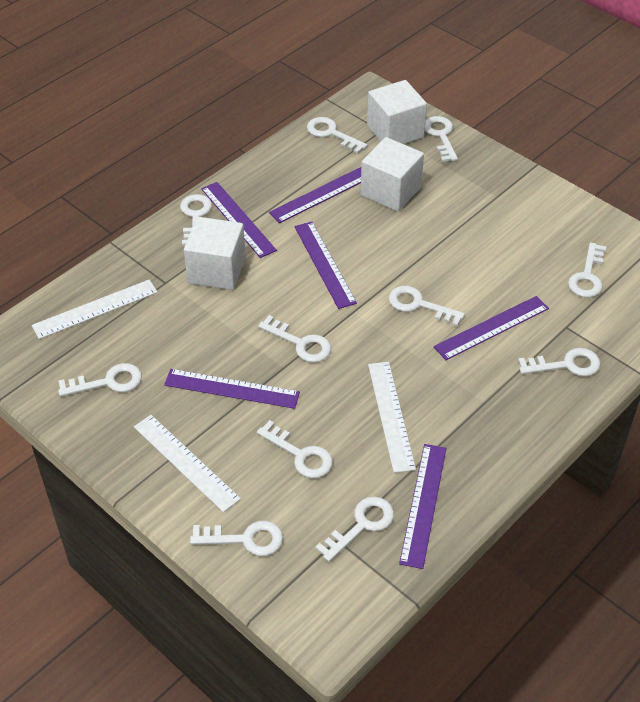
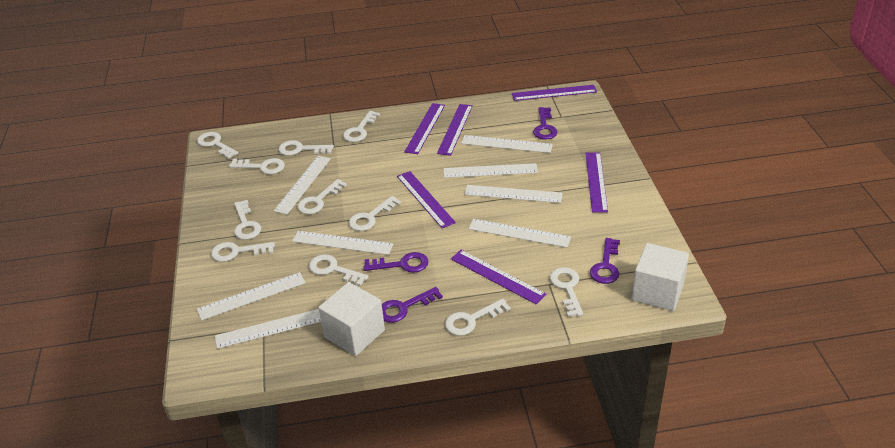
purple key: 0 -> 4
white cube: 3 -> 2
white ruler: 3 -> 8

